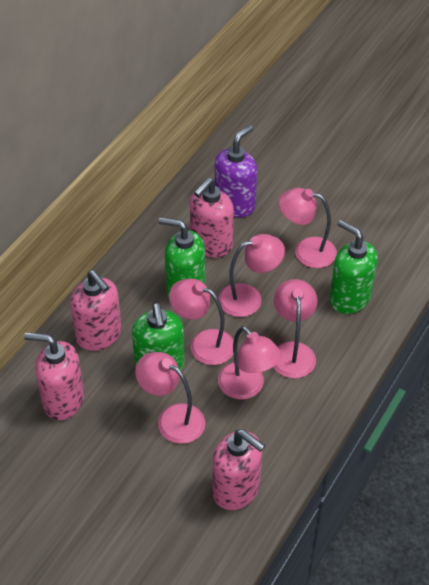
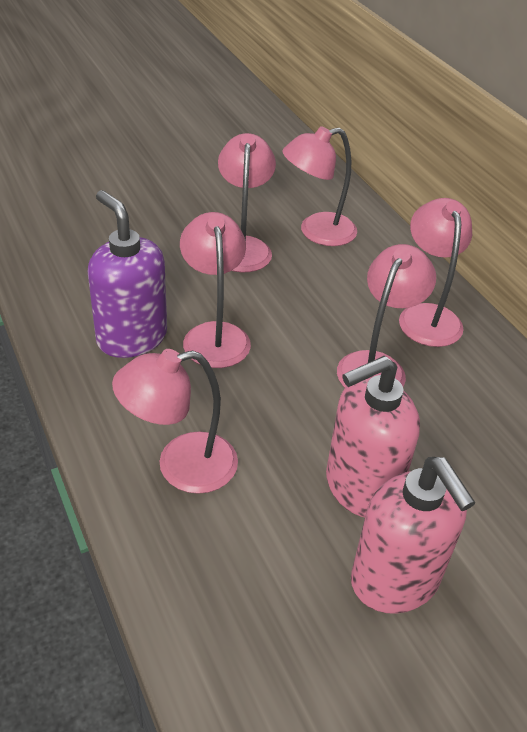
green soap dispenser: 3 -> 0
pink soap dispenser: 4 -> 2

